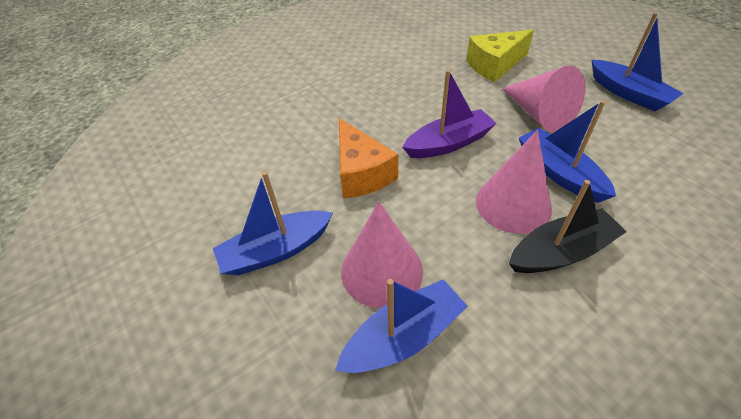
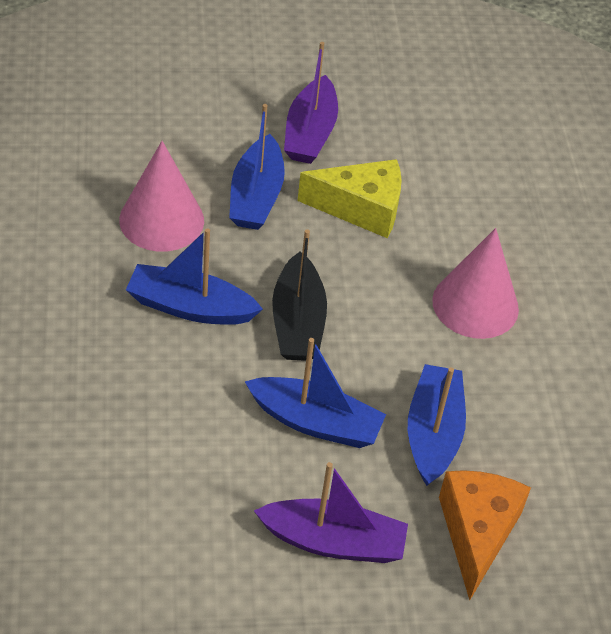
pink cone: 3 -> 2
purple boat: 1 -> 2

